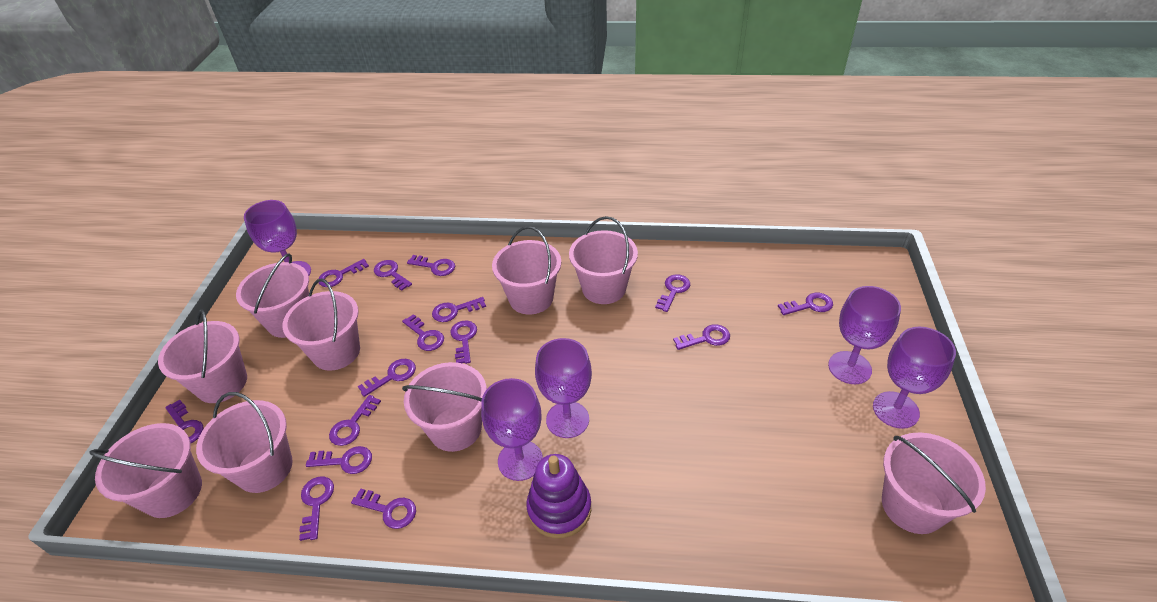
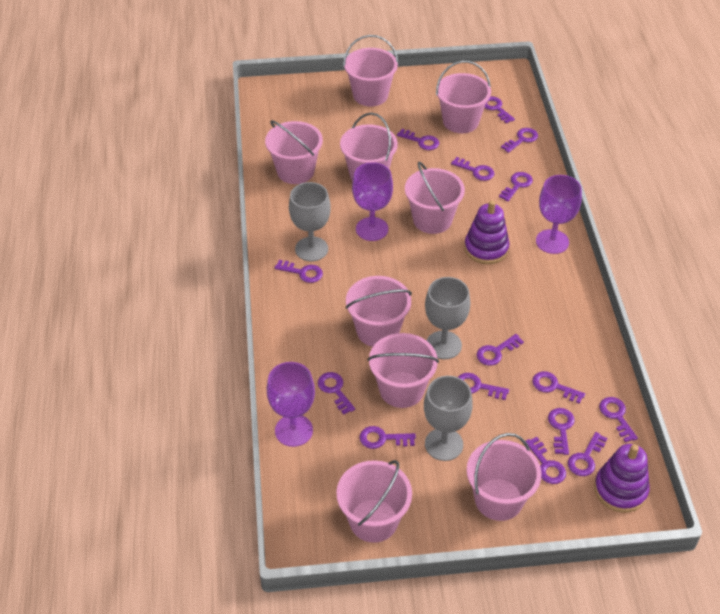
grey goblet: 0 -> 3
purple goblet: 5 -> 3
purple stacking toy: 1 -> 2

